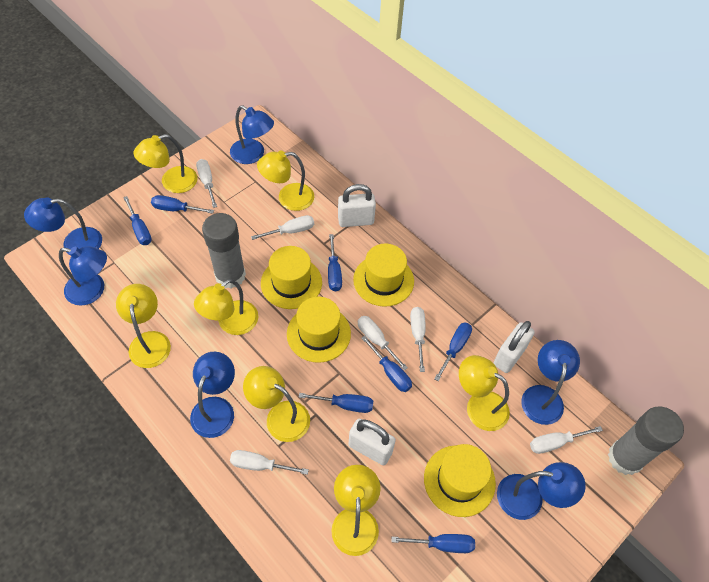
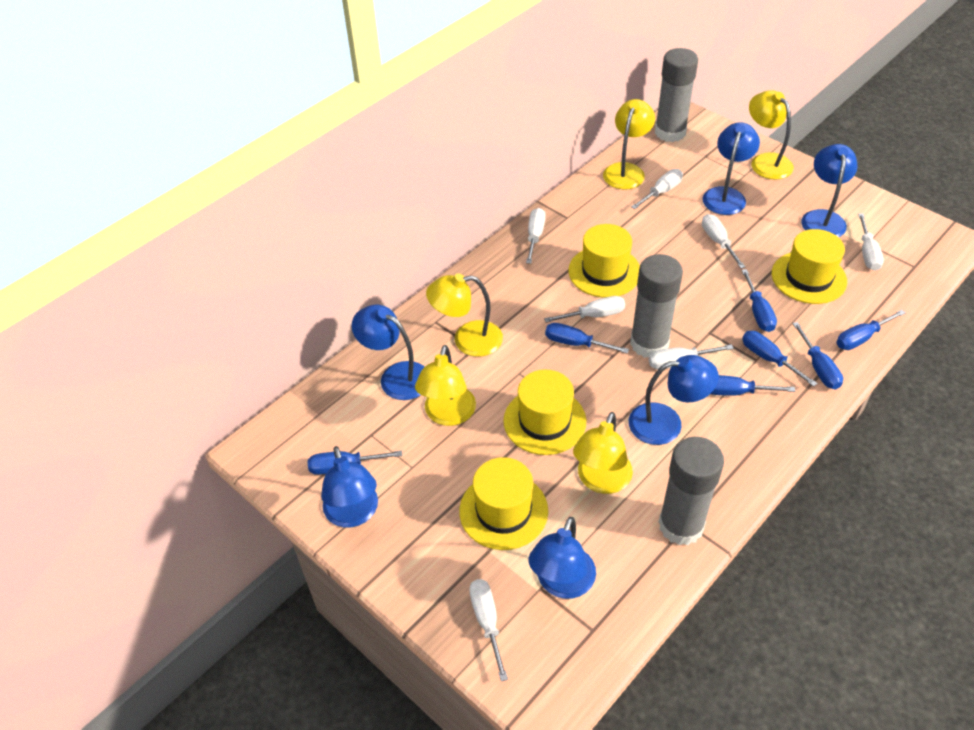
grey glue stick: 2 -> 3
white padlock: 3 -> 0
white screwdriver: 6 -> 7
yellow lamp: 7 -> 5

